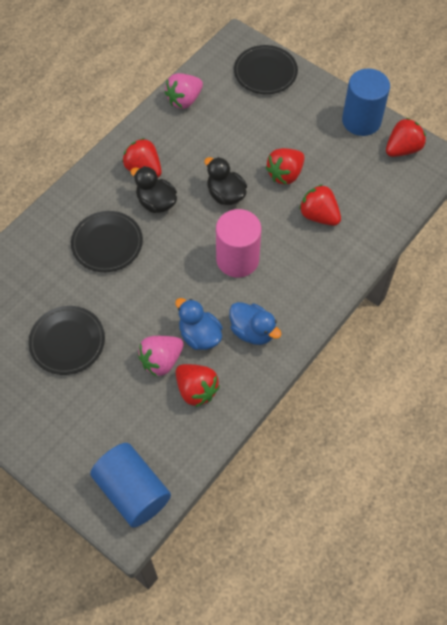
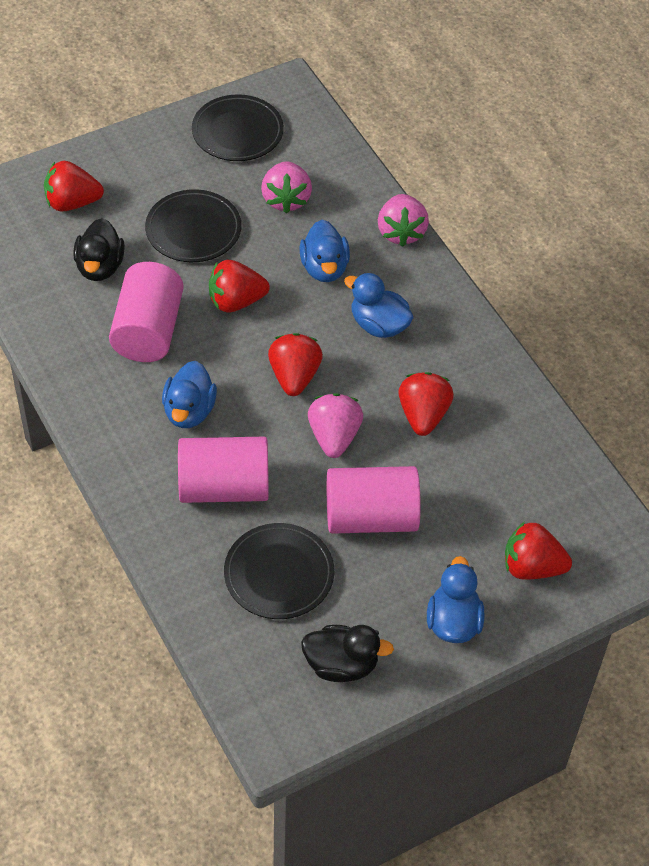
blue cylinder: 2 -> 0
blue duck: 2 -> 4
pink cylinder: 1 -> 3
pink strawberry: 2 -> 3

